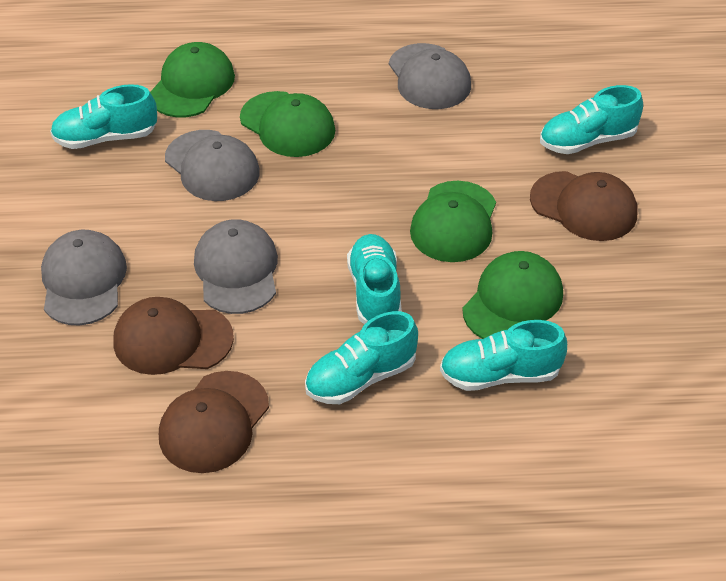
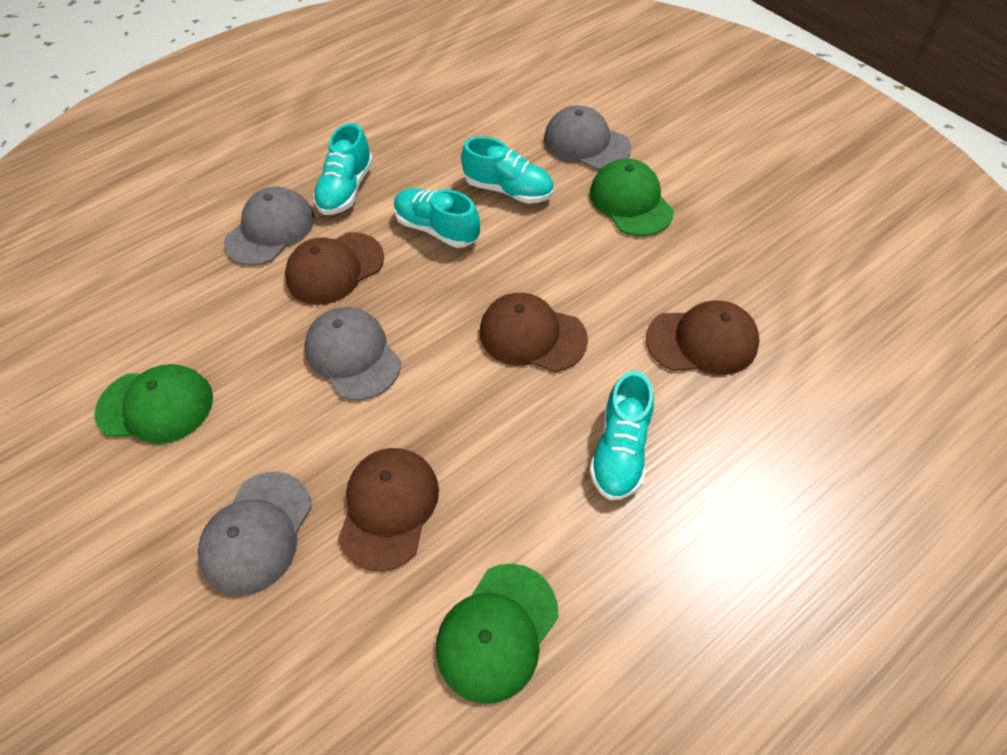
brown cap: 3 -> 4
green cap: 4 -> 3
turquoise shoe: 5 -> 4

